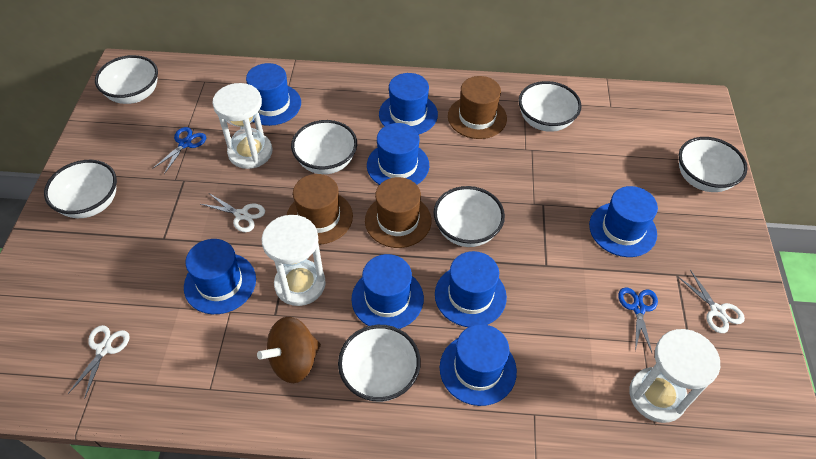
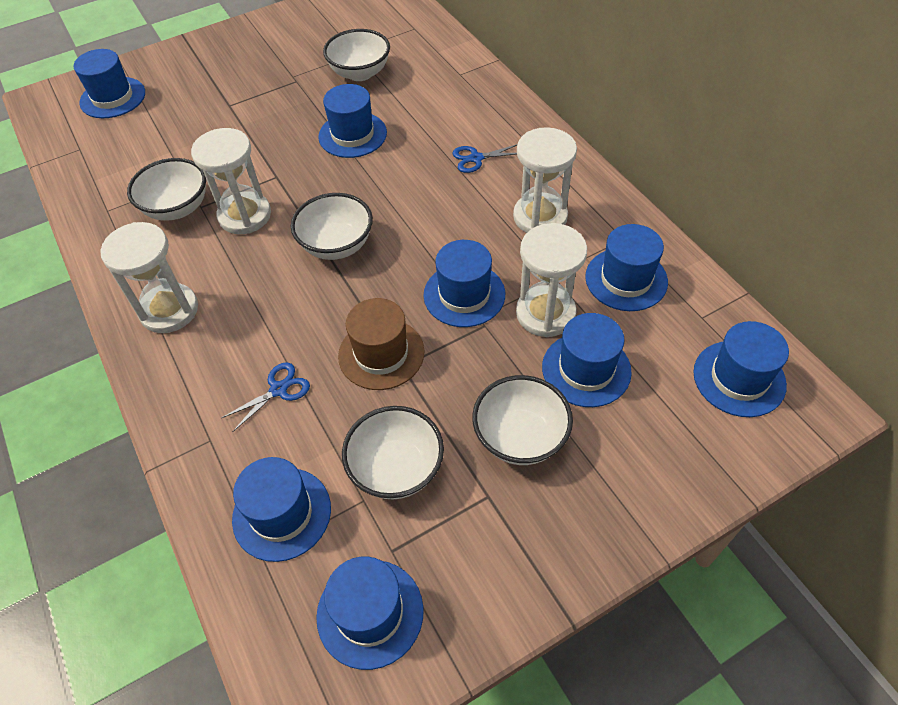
brown hat: 3 -> 1
brown spinning top: 1 -> 0
white bowl: 7 -> 5
white hourglass: 3 -> 4
white scissors: 3 -> 0

